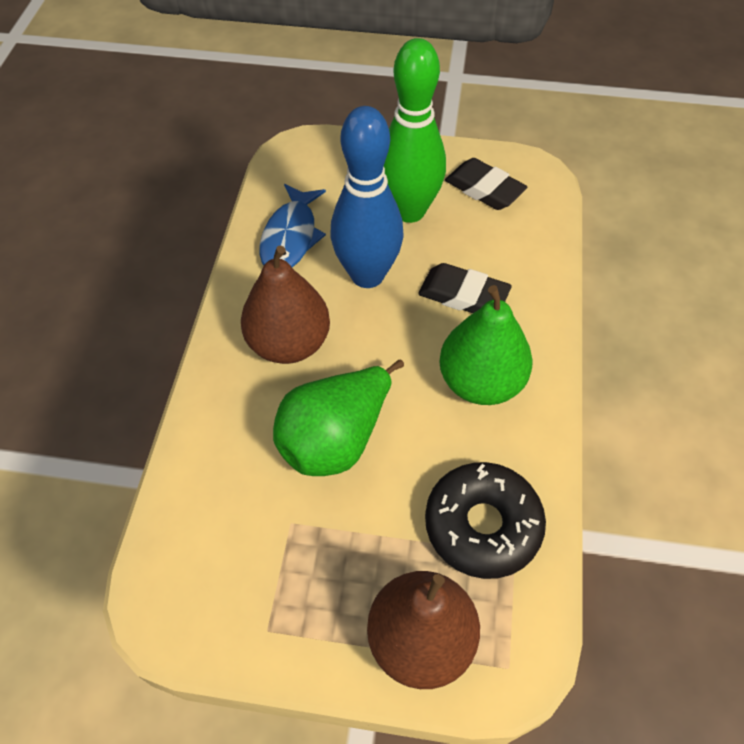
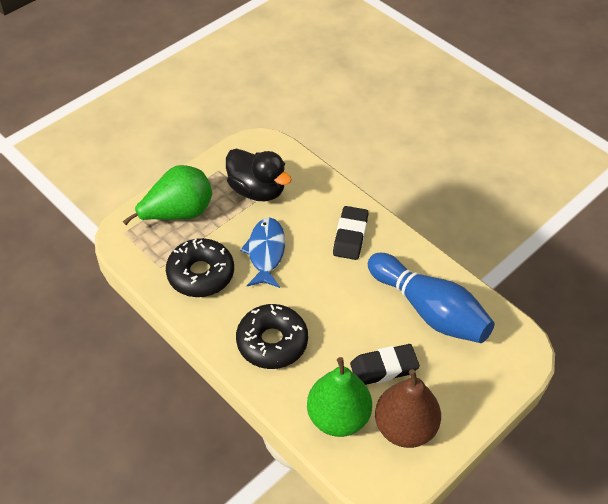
black donut: 1 -> 2
black duck: 0 -> 1
brown pear: 2 -> 1
green bowling pin: 1 -> 0

